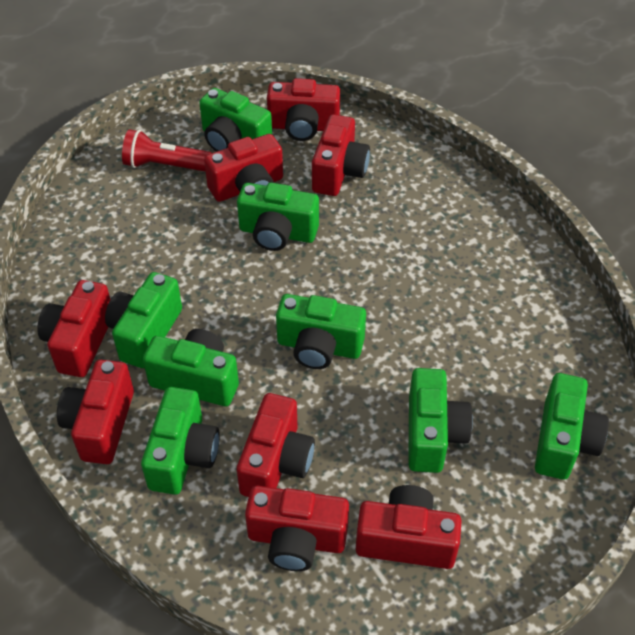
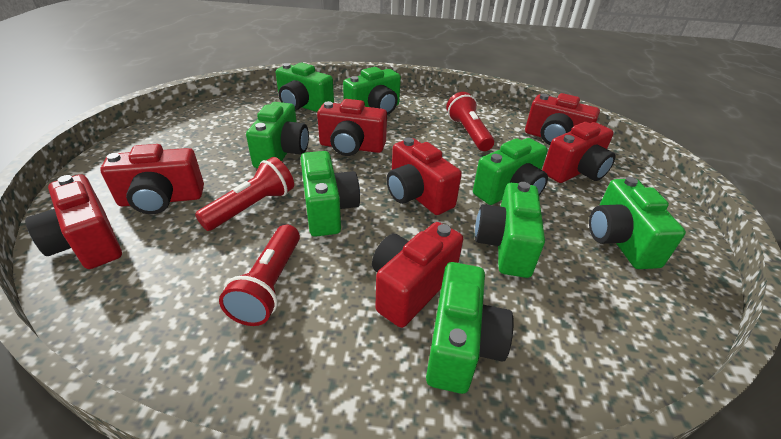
red camera: 8 -> 7
red flashlight: 1 -> 3

